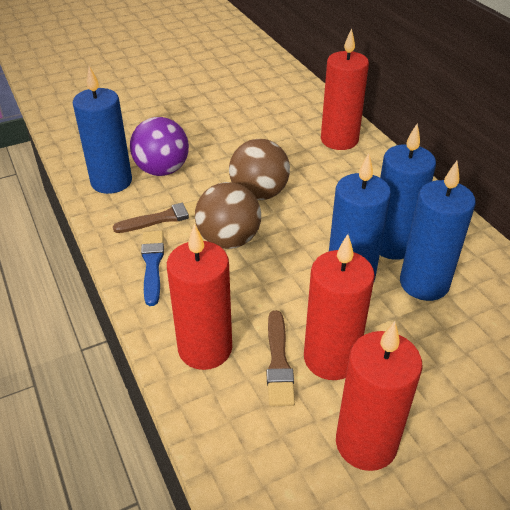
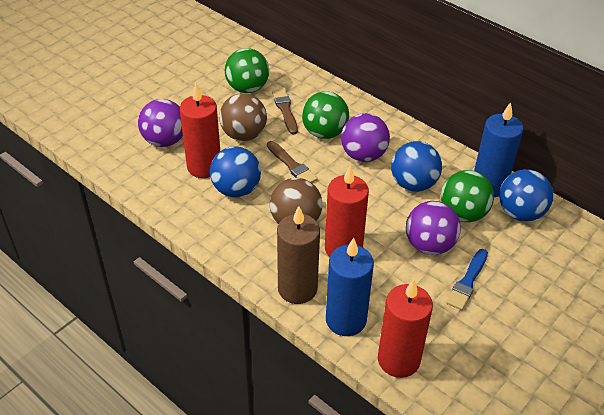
blue ball: 0 -> 3
blue candle: 4 -> 2
brown candle: 0 -> 1
green ball: 0 -> 3
purple ball: 1 -> 3
red candle: 4 -> 3

